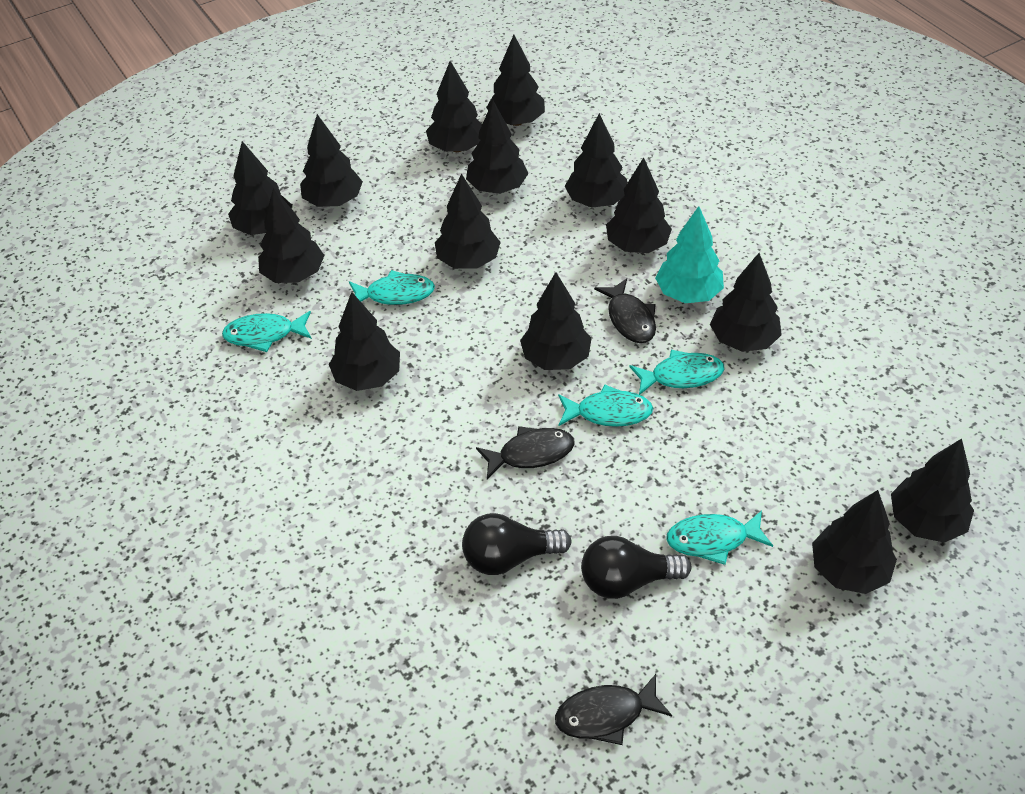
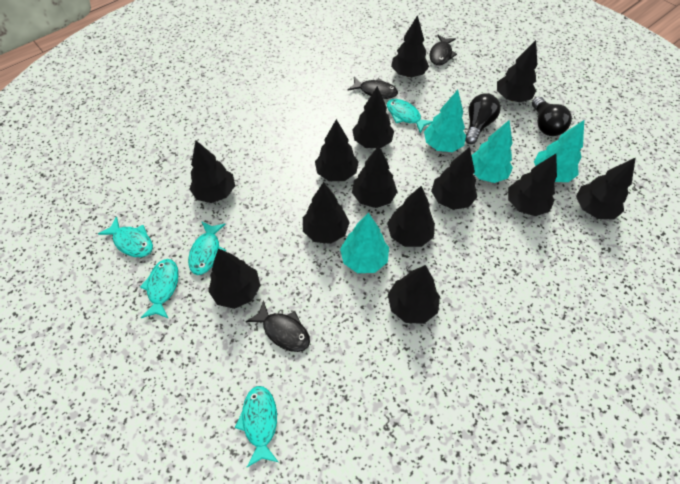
black tree: 14 -> 13
turquoise tree: 1 -> 4

